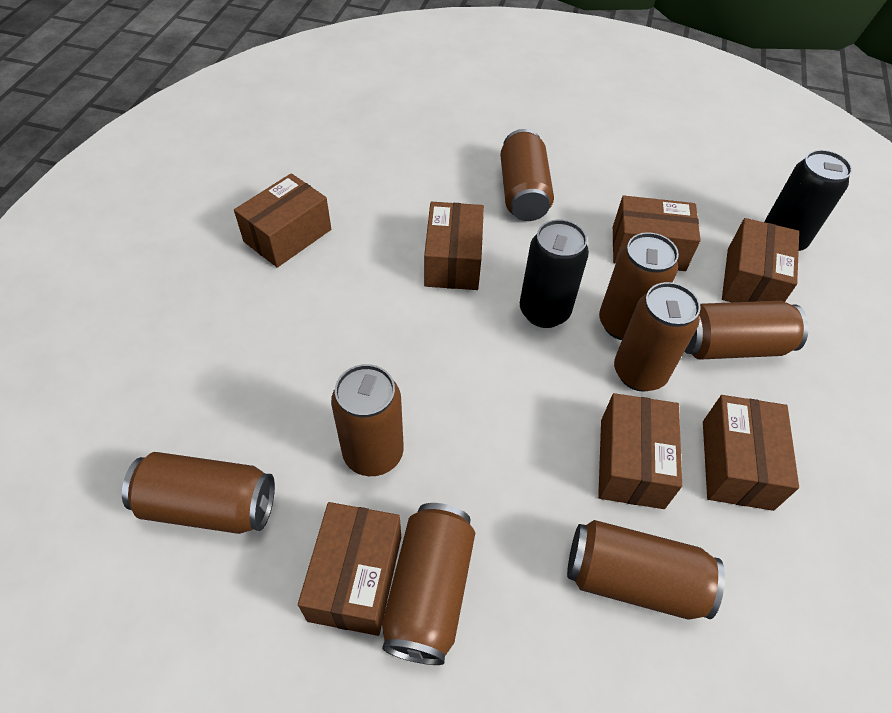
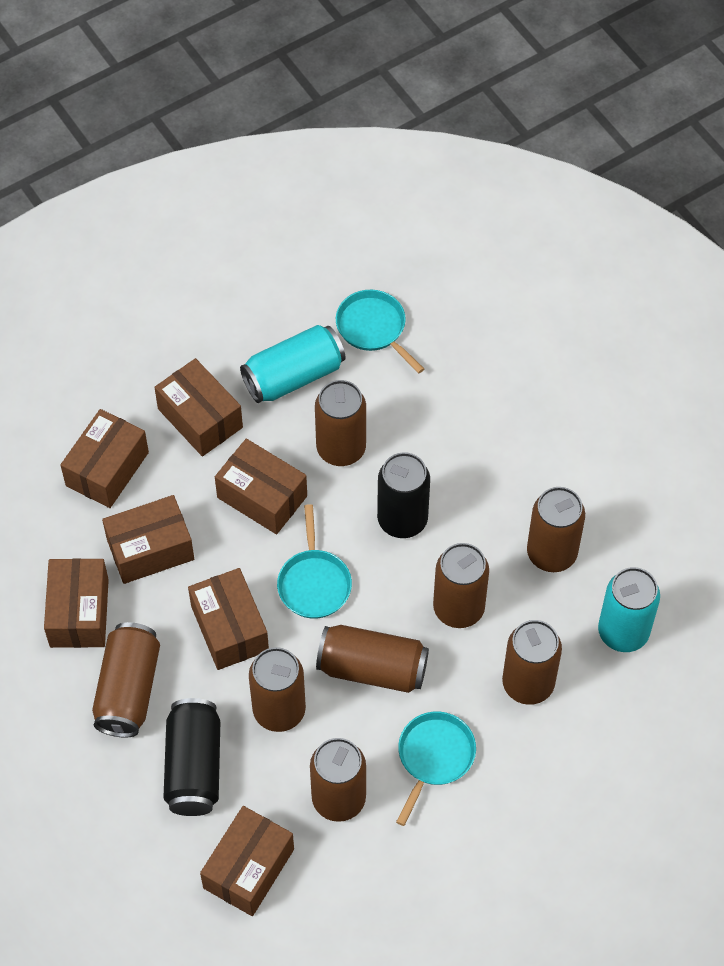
turquoise can: 0 -> 2
turquoise pan: 0 -> 3

